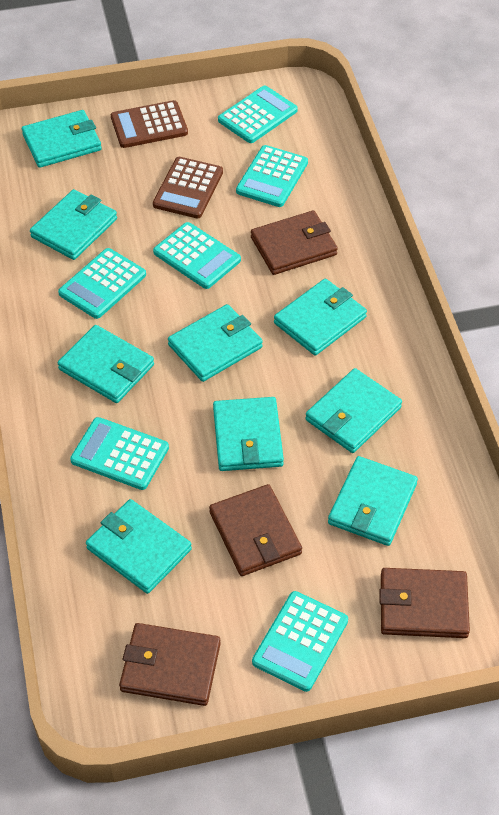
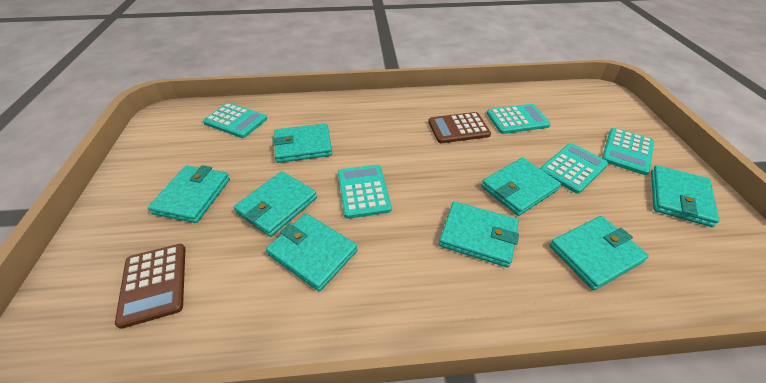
brown wallet: 4 -> 0
turquoise calculator: 6 -> 5
turquoise wallet: 9 -> 8

